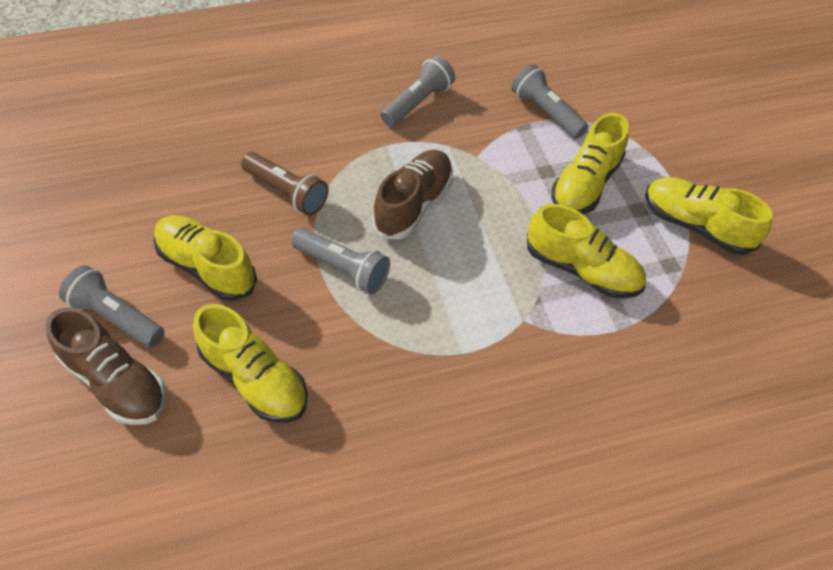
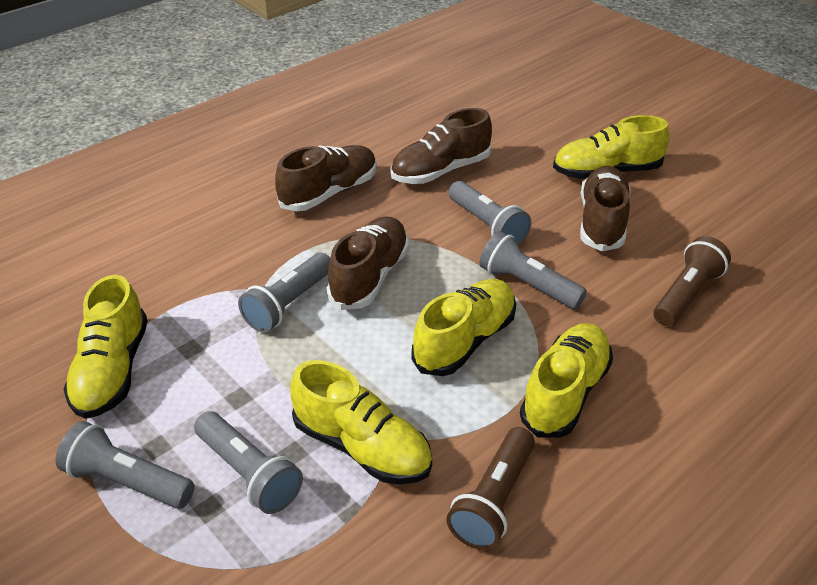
brown flashlight: 1 -> 2
brown shoe: 2 -> 4
grey flashlight: 4 -> 5

